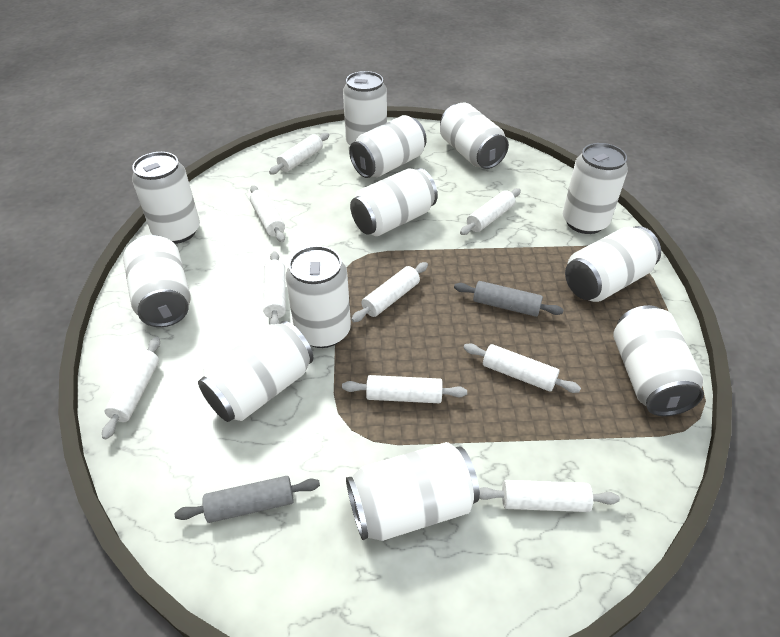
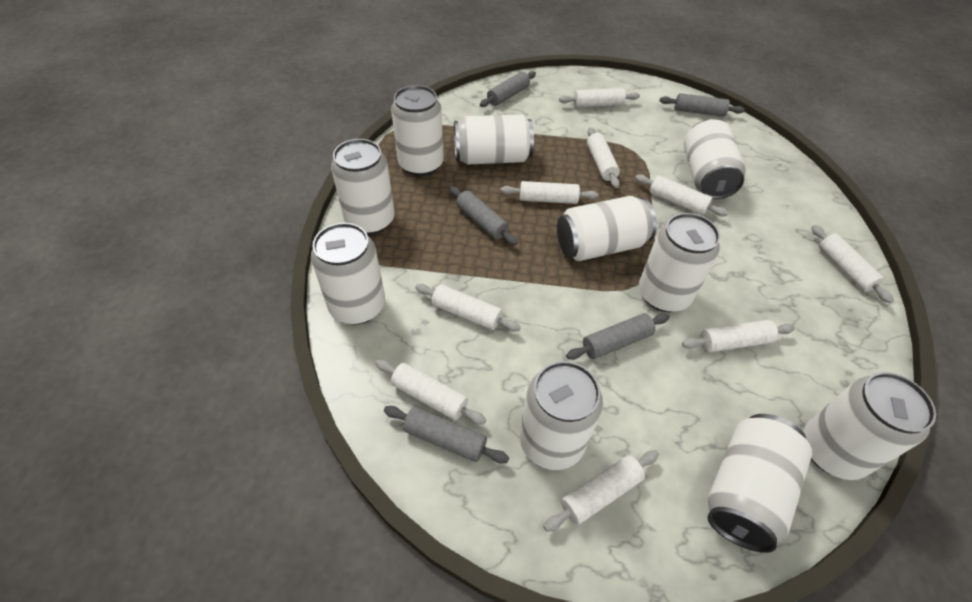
grey rolling pin: 2 -> 5
white can: 12 -> 10

